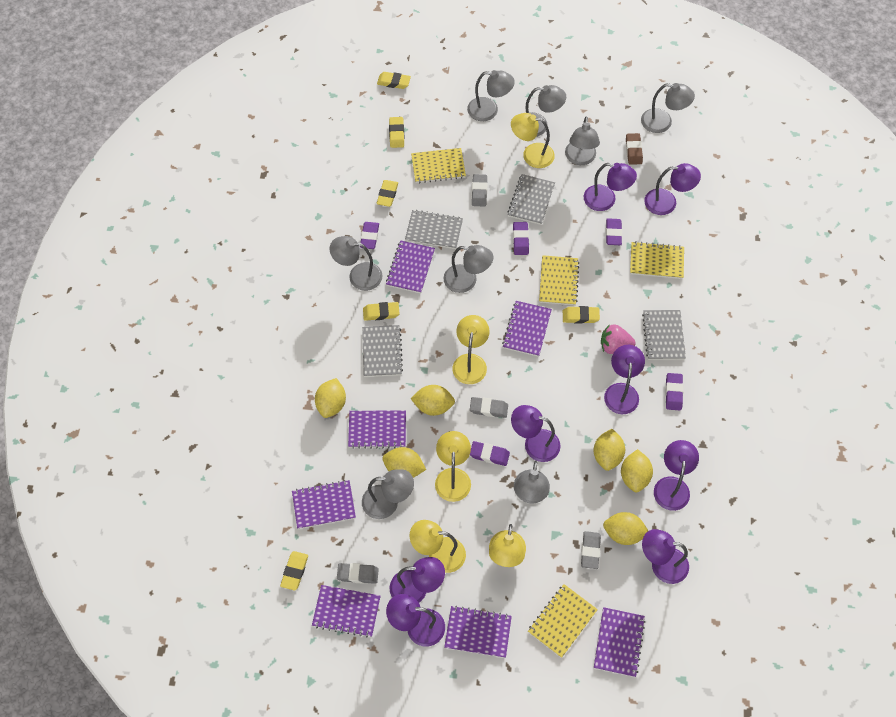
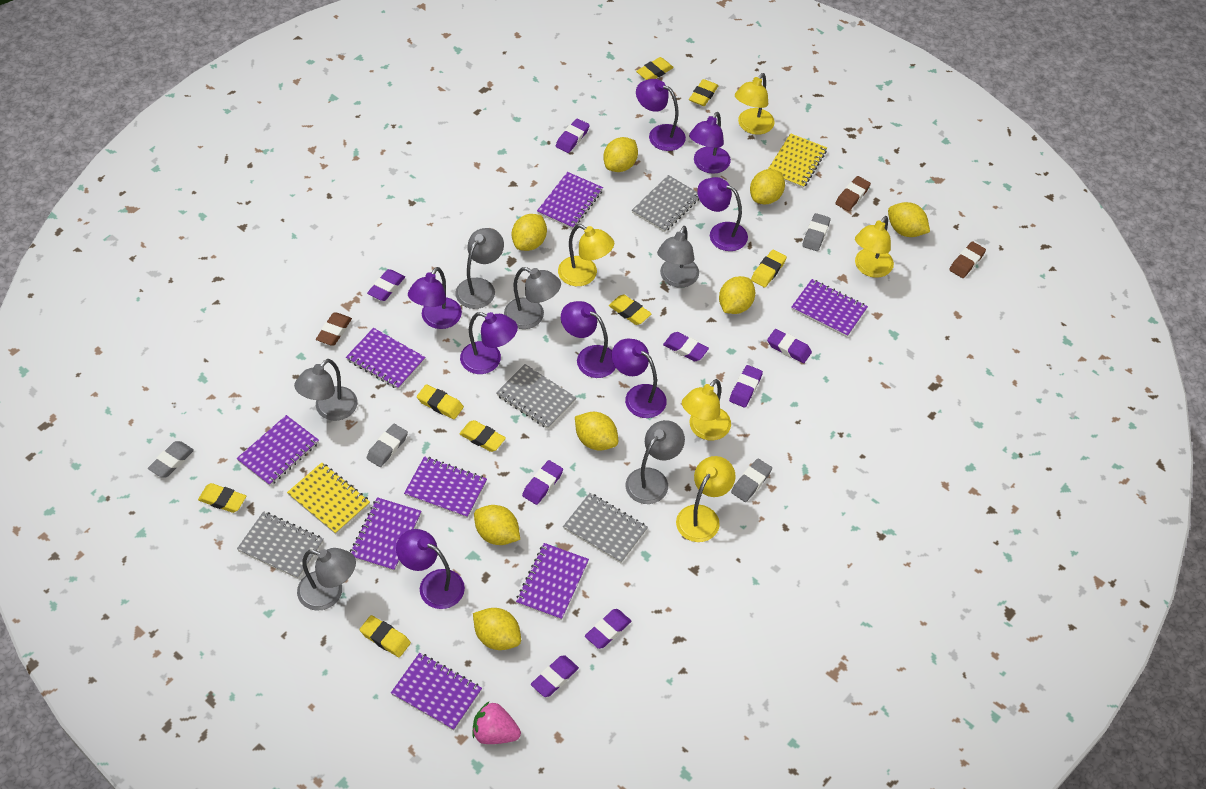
brown eraser: 1 -> 3
grey lamp: 8 -> 6
purple eraser: 5 -> 8
purple notebook: 7 -> 8
yellow eraser: 6 -> 8
yellow lemon: 6 -> 8
yellow notebook: 4 -> 2

